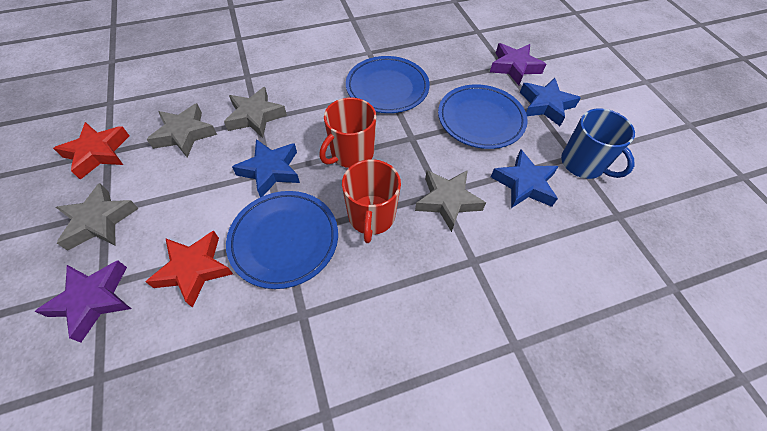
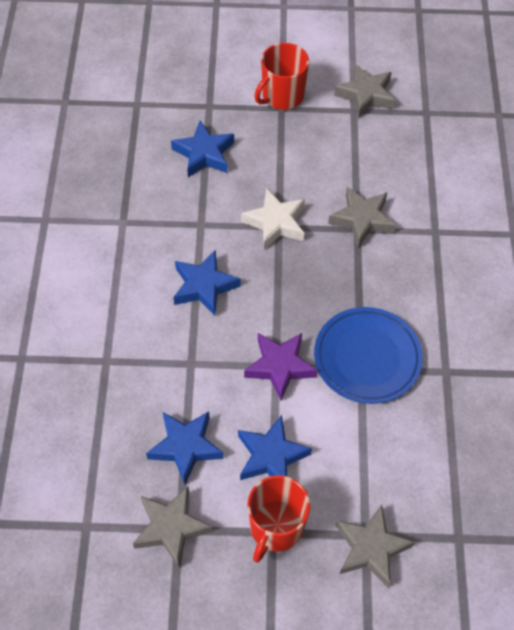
blue mug: 1 -> 0
blue plate: 3 -> 1
blue star: 3 -> 4
purple star: 2 -> 1
red star: 2 -> 0
white star: 0 -> 1

